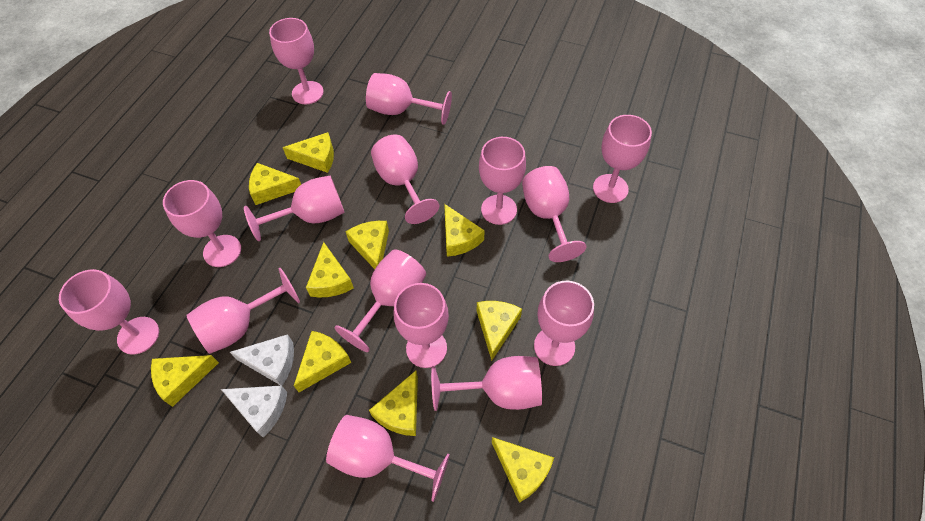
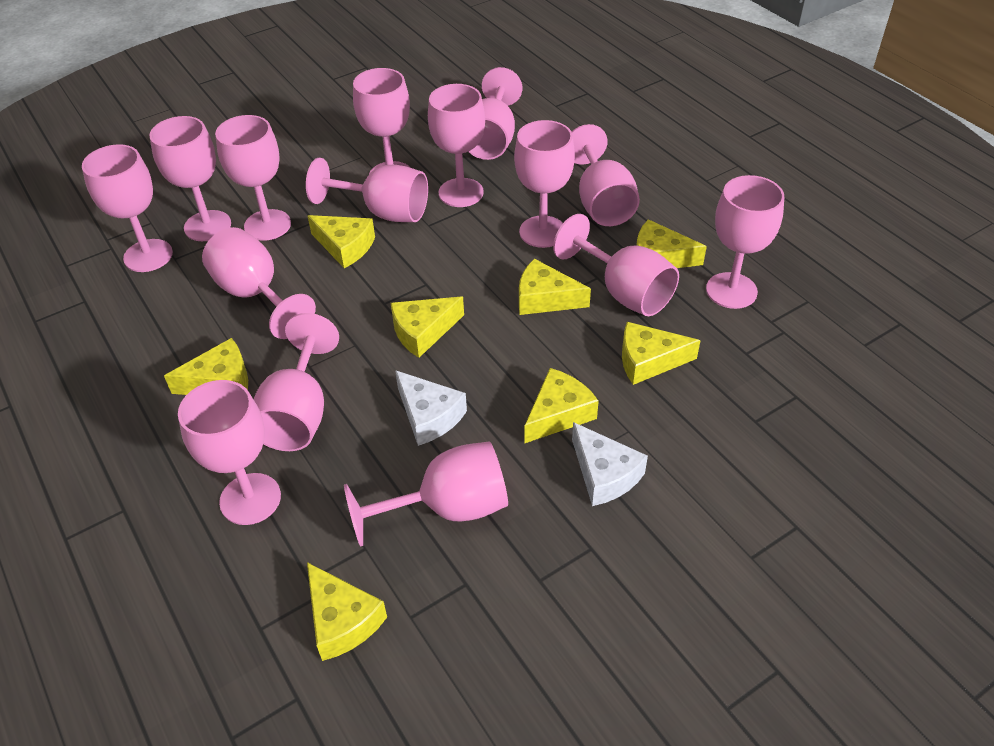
yellow cheese: 10 -> 8

